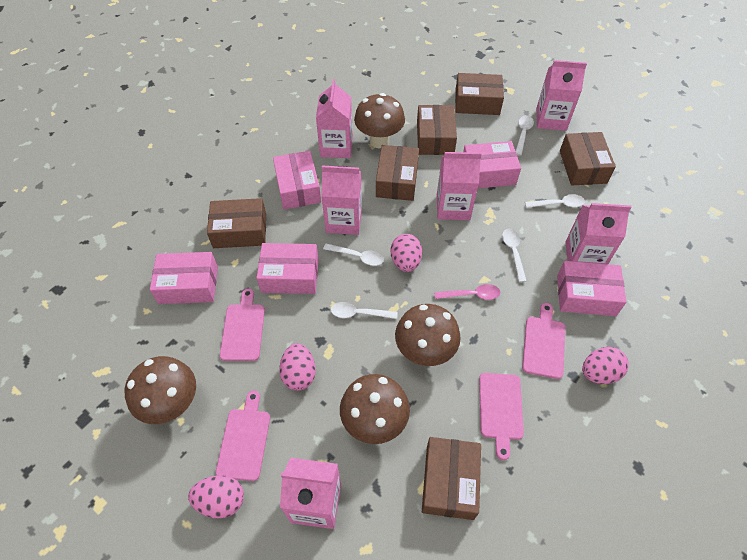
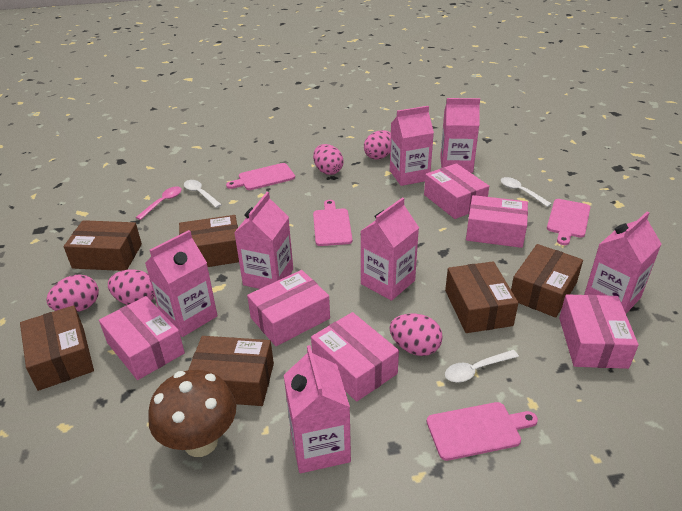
brown mushroom: 4 -> 1
pink box: 5 -> 6
pink carton: 6 -> 7
pink egg: 4 -> 5
white spoon: 5 -> 3

